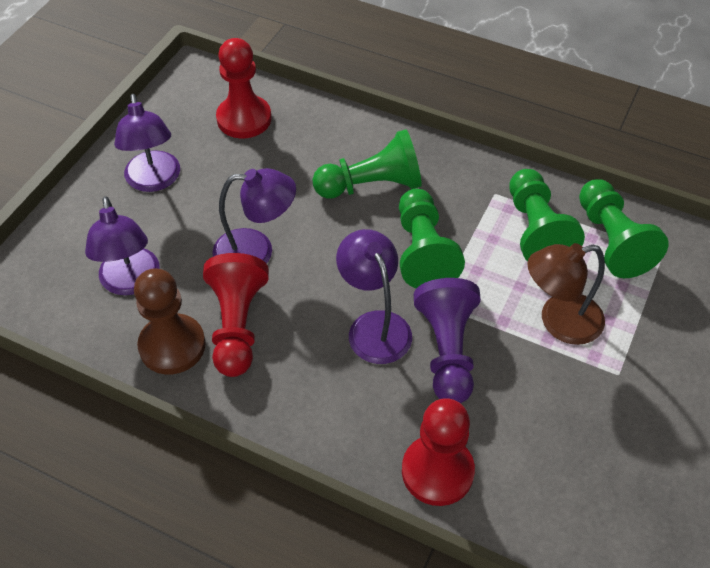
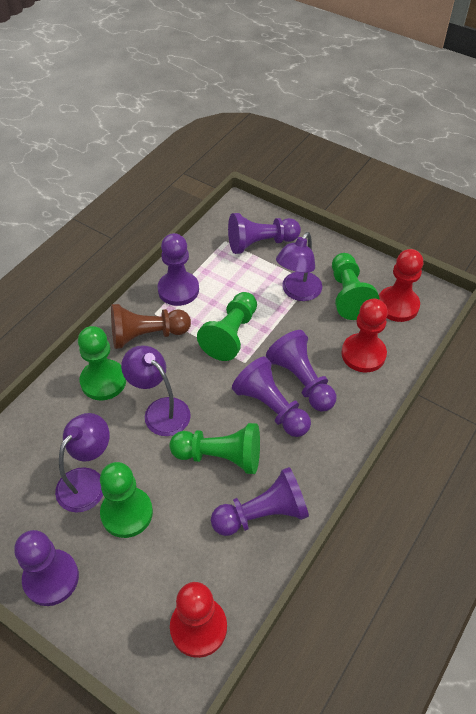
brown lamp: 1 -> 0
green pawn: 4 -> 5
purple lamp: 4 -> 3
purple pawn: 1 -> 6

